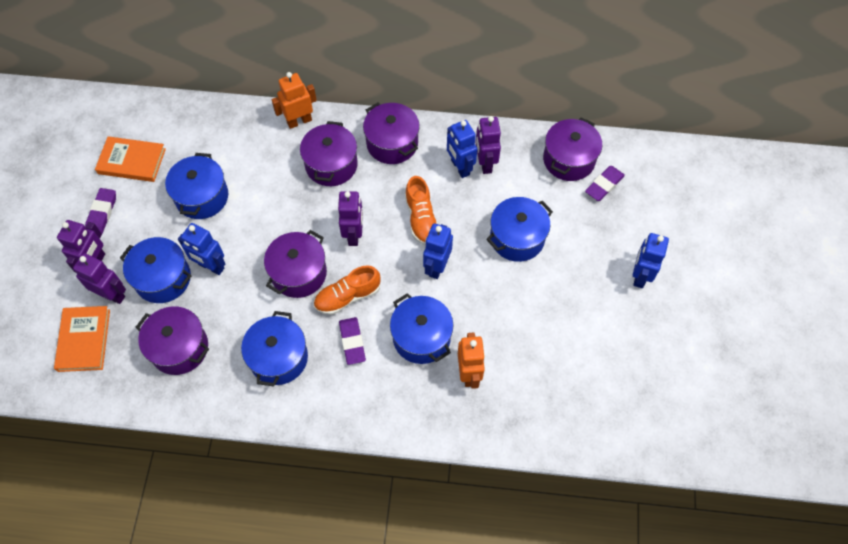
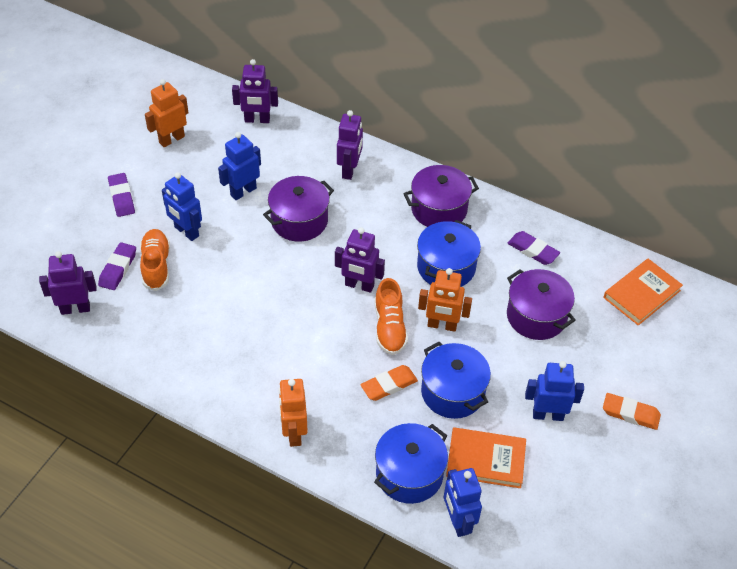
blue pot: 5 -> 3
orange eraser: 0 -> 2
orange robot: 2 -> 3
purple pot: 5 -> 3

